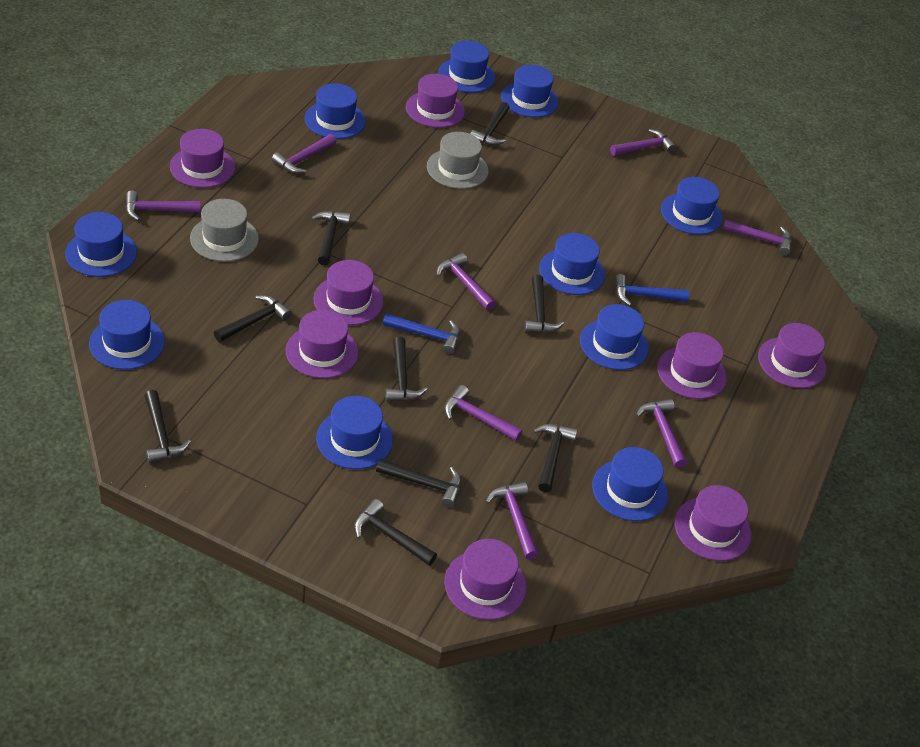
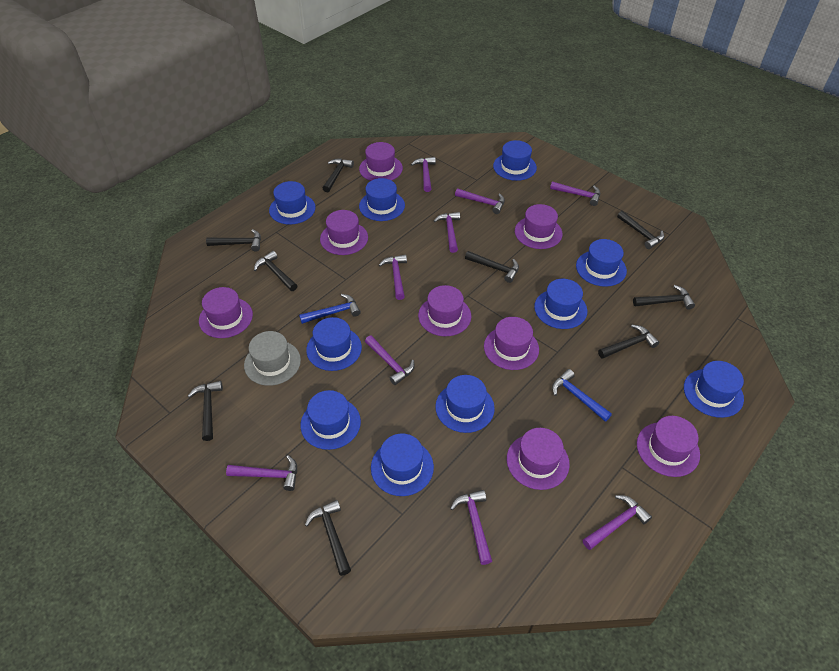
grey hat: 2 -> 1
purple hammer: 8 -> 9

